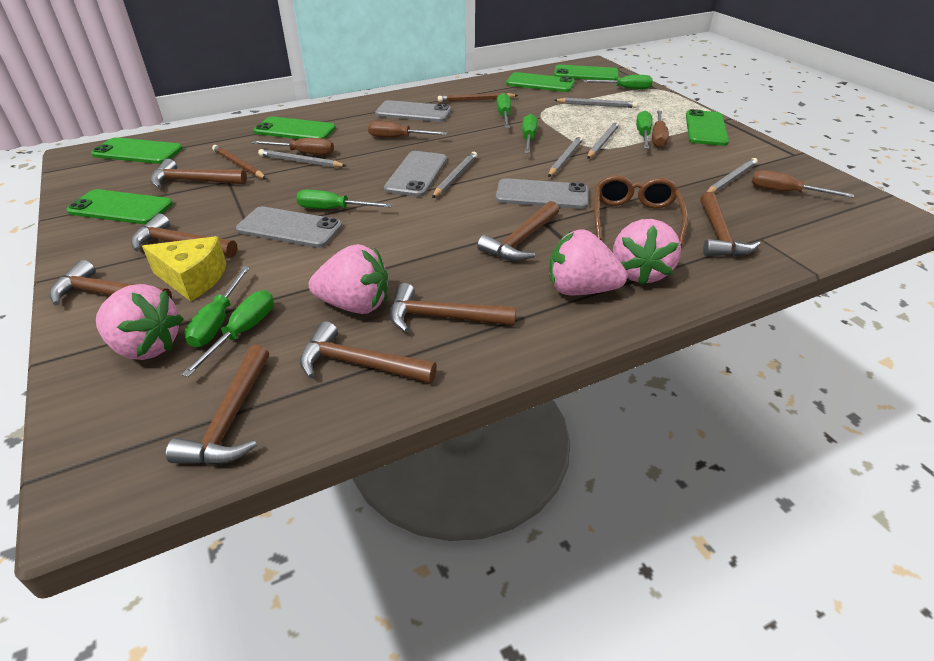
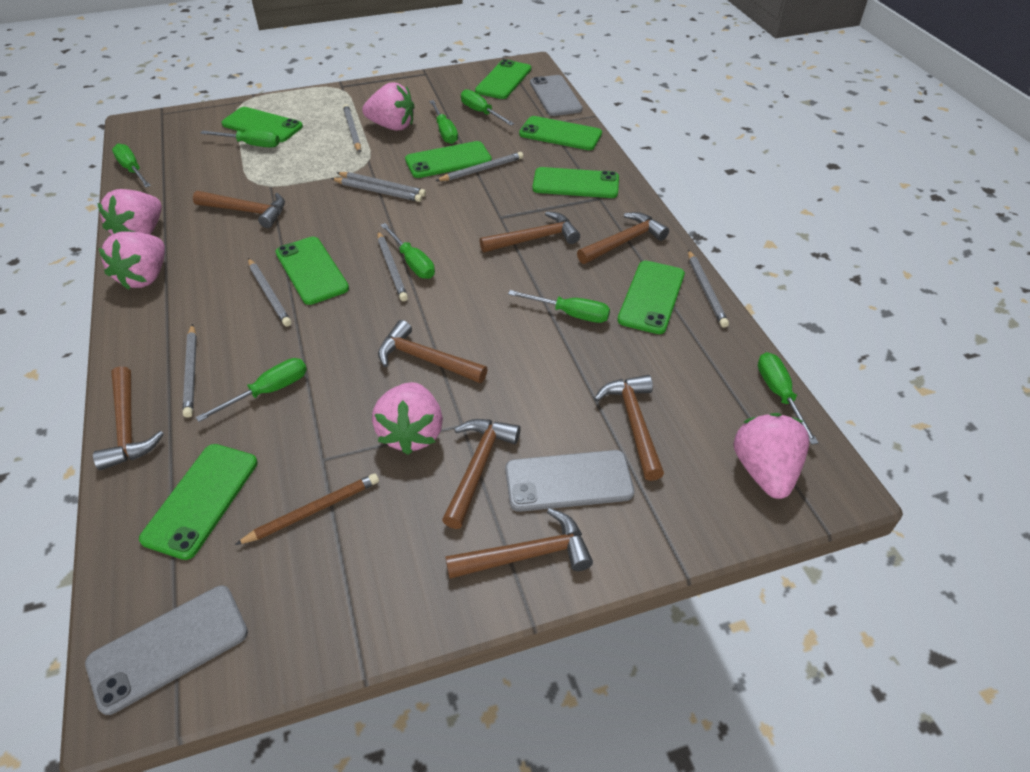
brown glasses: 1 -> 0
brown pencil: 2 -> 1
brown screwdriver: 4 -> 0
green phone: 6 -> 8
green screwdriver: 7 -> 8
grey pencil: 6 -> 8
grey phone: 4 -> 3
pink strawberry: 4 -> 5
yellow cheese: 1 -> 0

